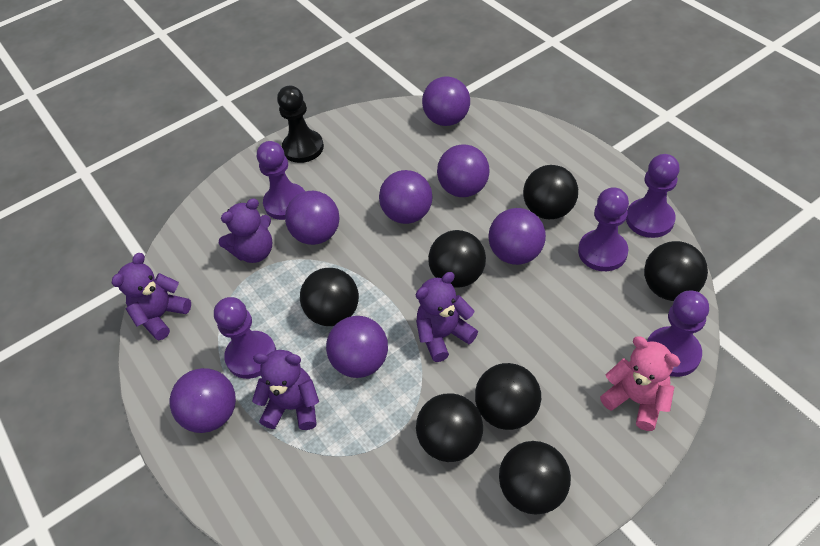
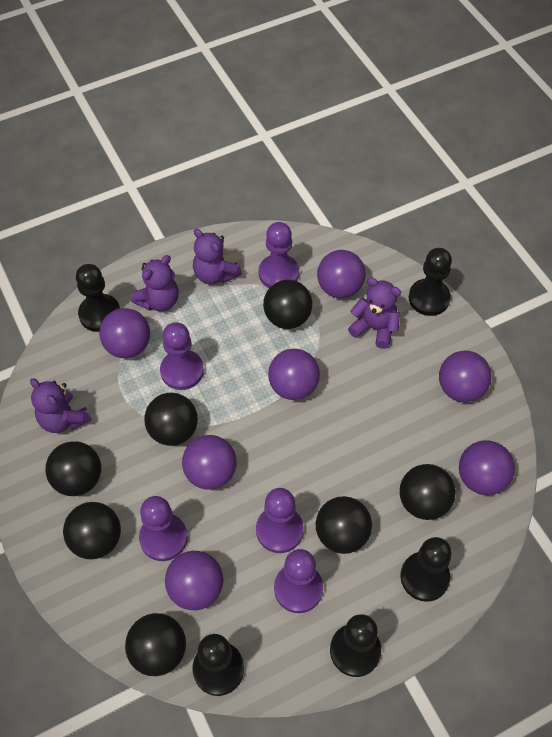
black pawn: 1 -> 5
pink teddy bear: 1 -> 0

